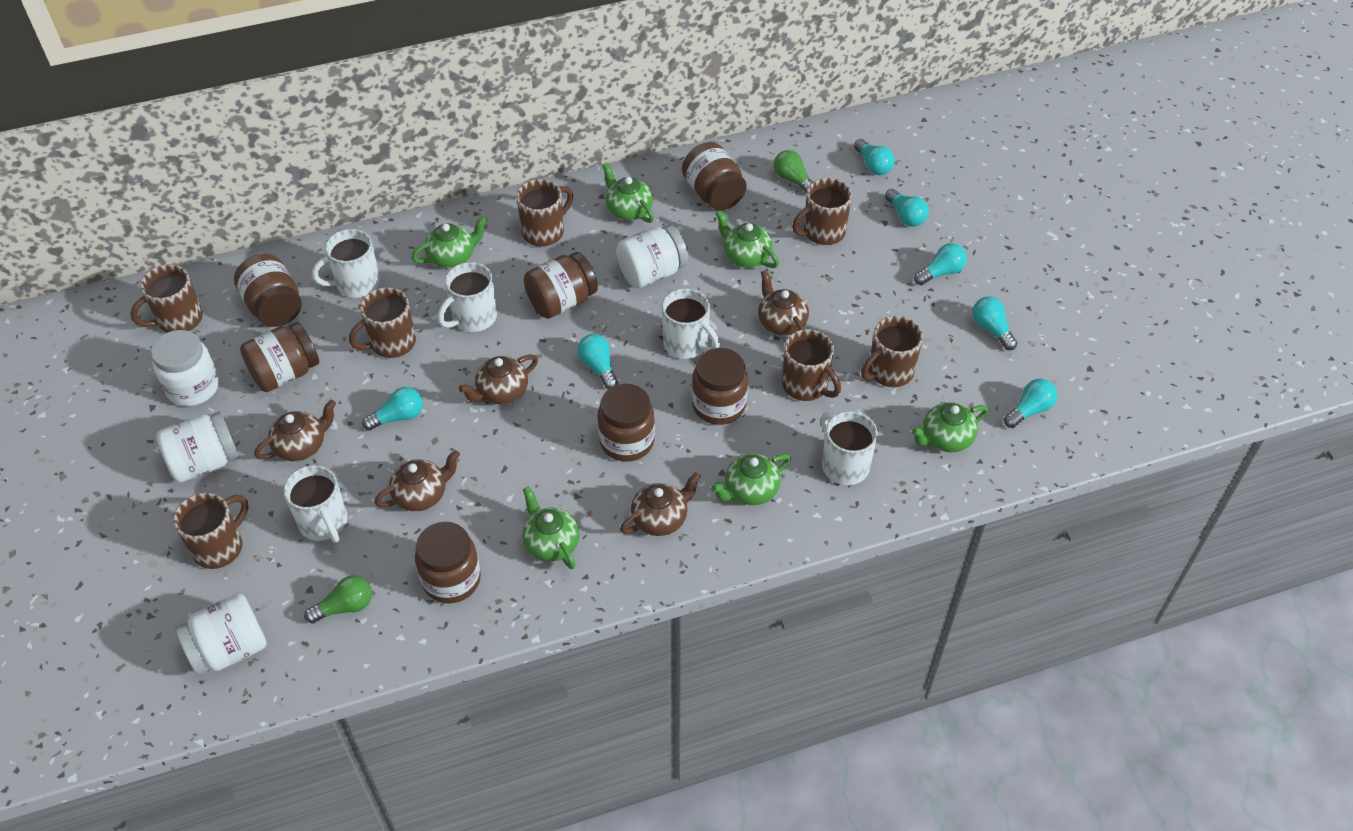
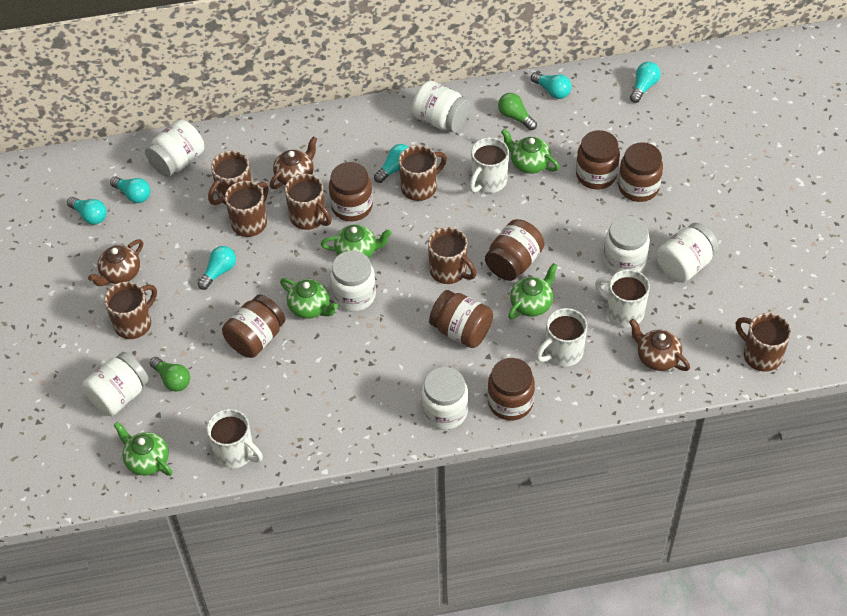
brown teapot: 5 -> 3
green teapot: 6 -> 5
turquoise light bulb: 7 -> 6
white jar: 4 -> 7
white mug: 5 -> 4

